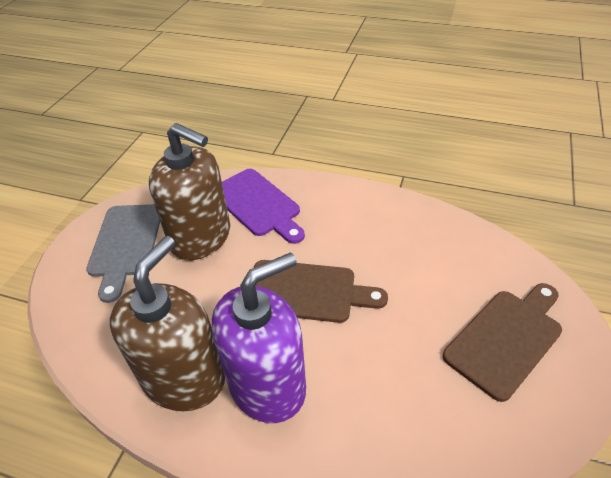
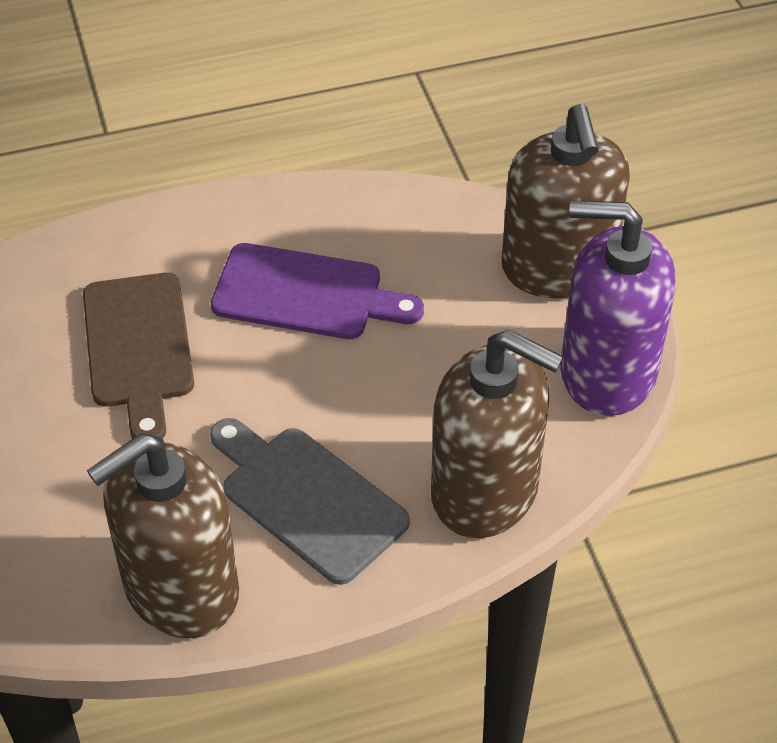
brown cutting board: 2 -> 1
brown soap dispenser: 2 -> 3

